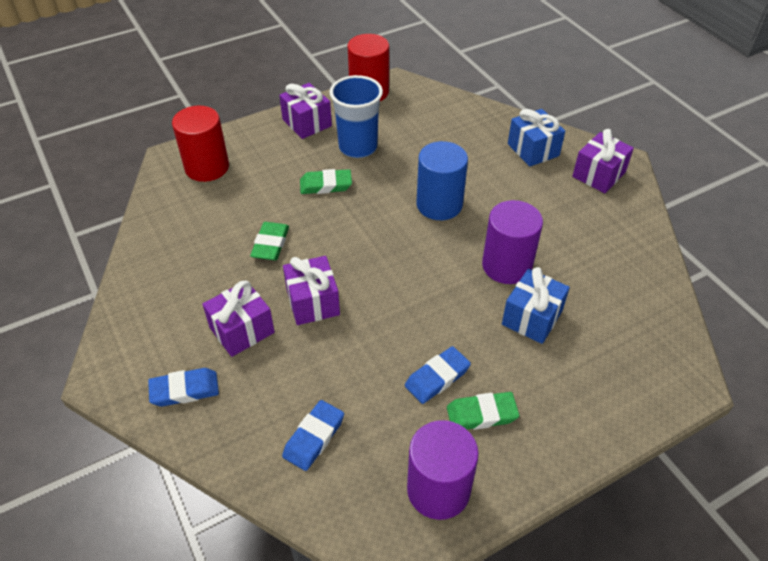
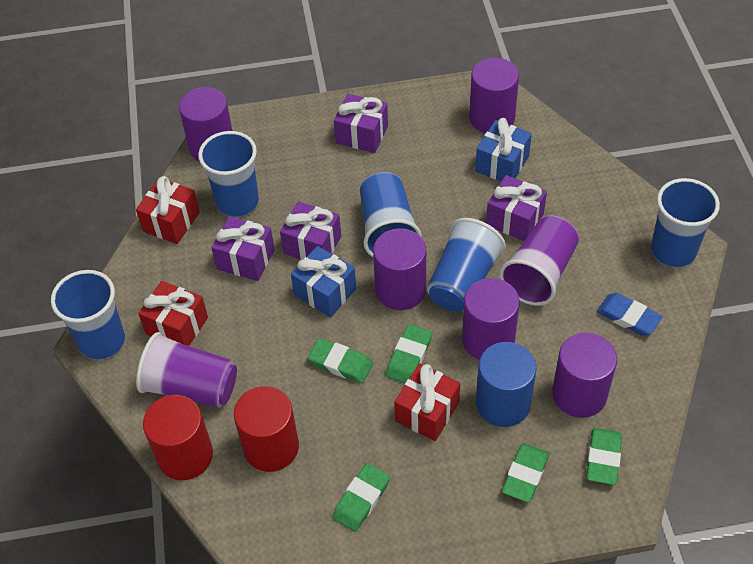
blue cup: 1 -> 5
blue eraser: 3 -> 1
green eraser: 3 -> 5
purple cup: 0 -> 2
purple cylinder: 2 -> 5
red gift: 0 -> 3

